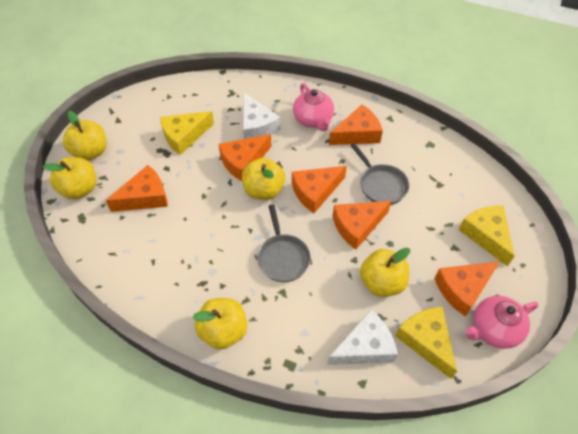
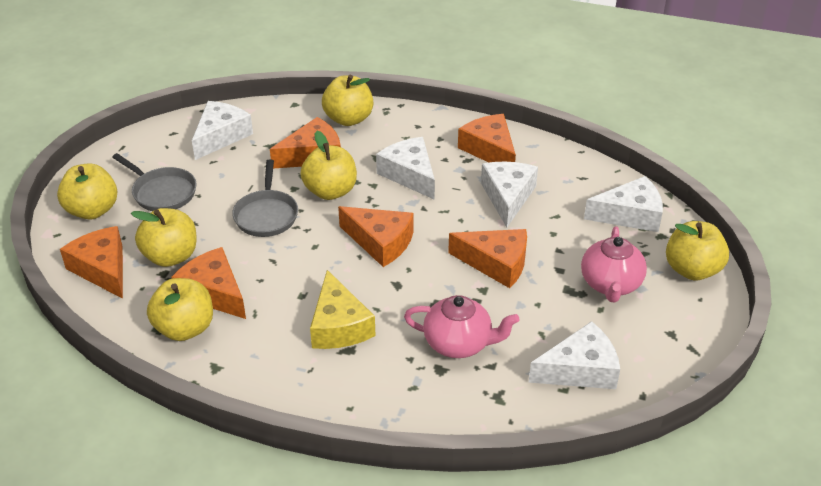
white cheese: 2 -> 5
yellow apple: 5 -> 6
yellow cheese: 3 -> 1

